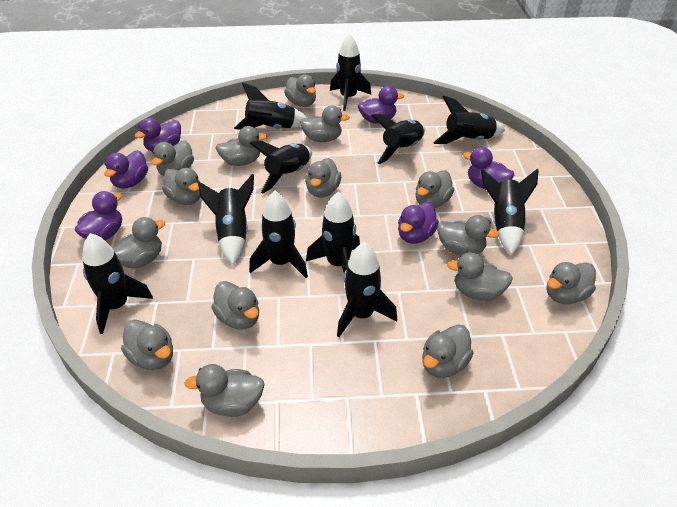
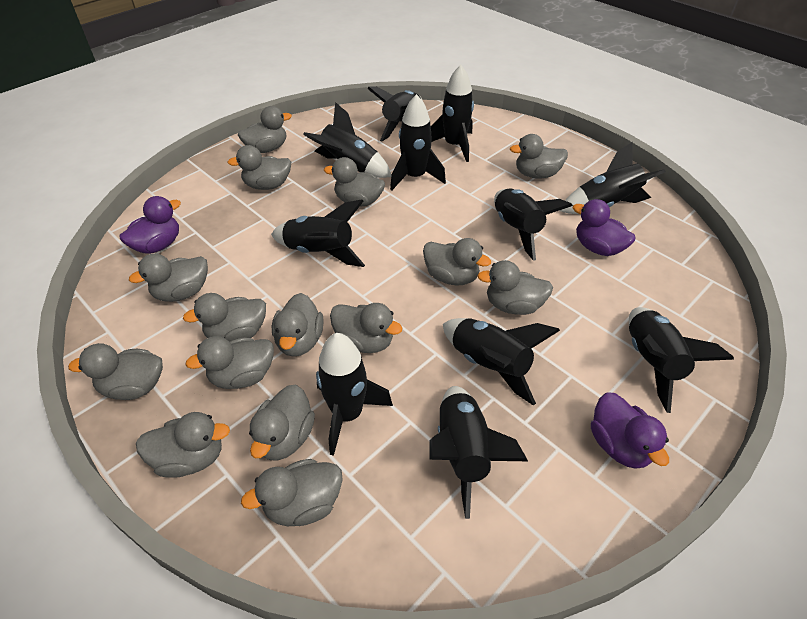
purple duck: 6 -> 3

